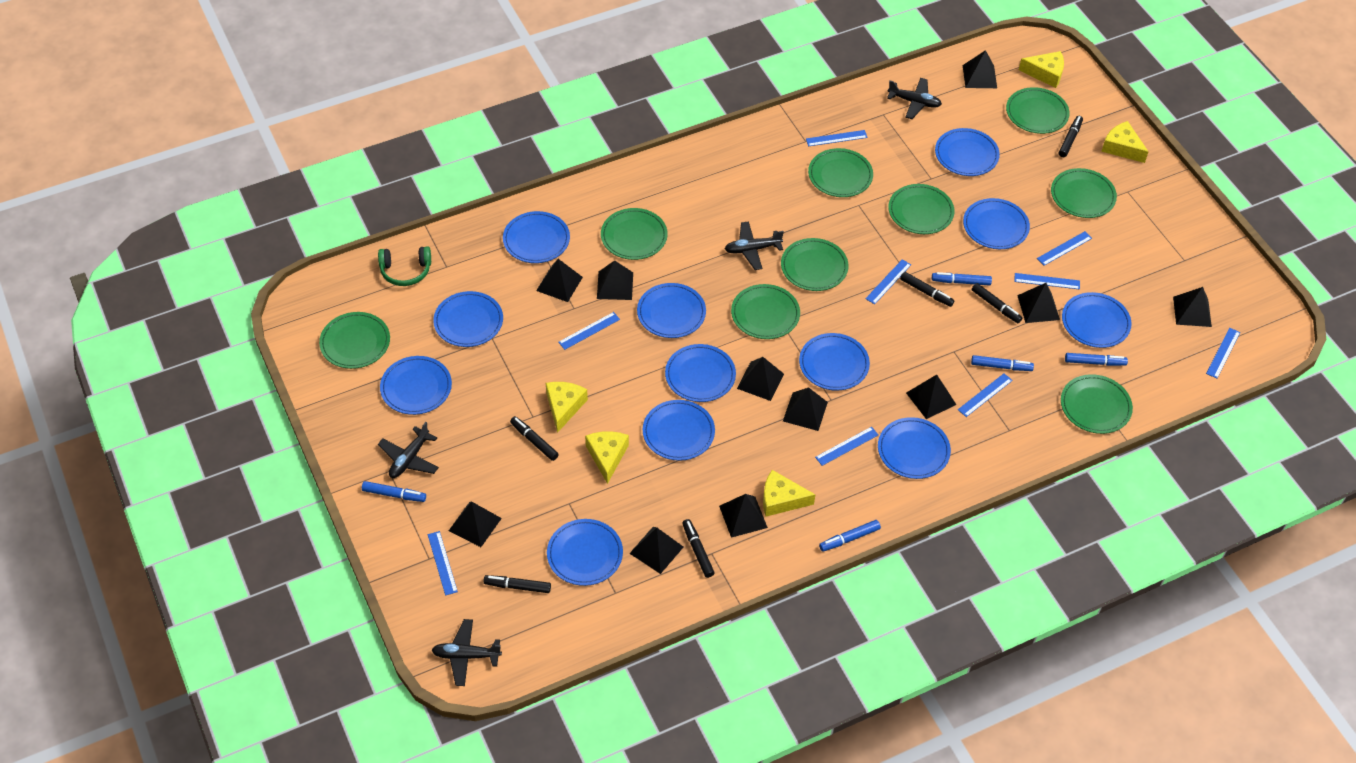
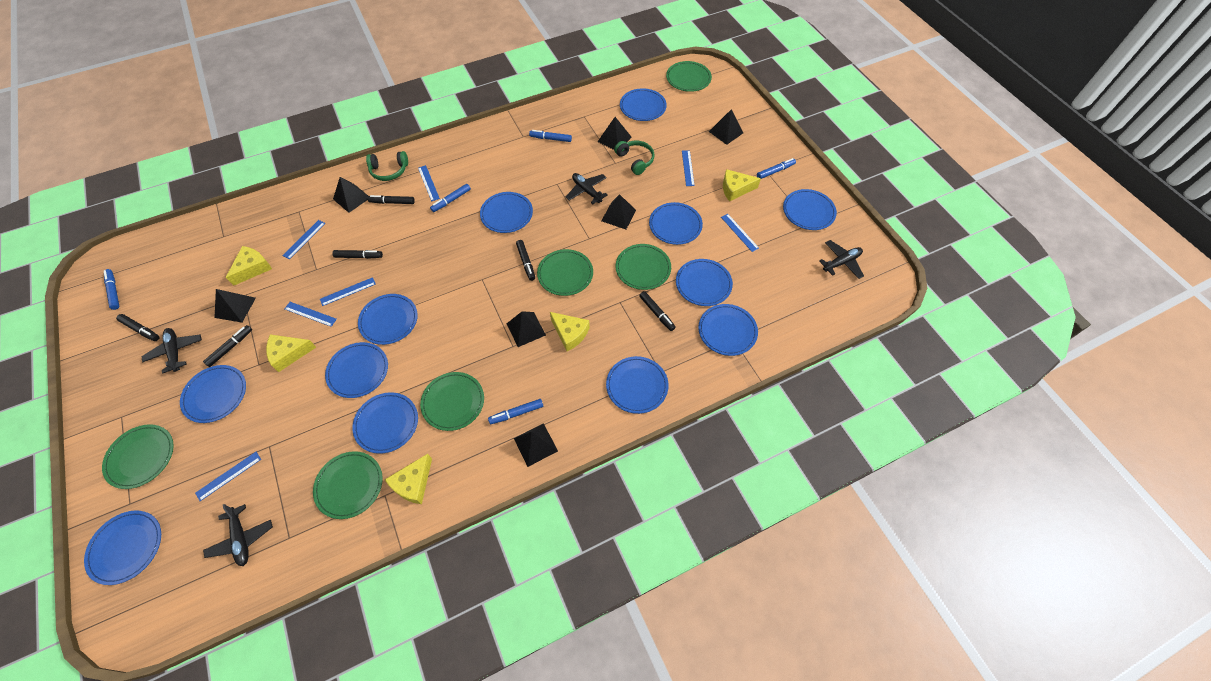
black pyramid: 11 -> 7
blue ruler: 9 -> 7
green headphones: 1 -> 2
green plate: 9 -> 6

